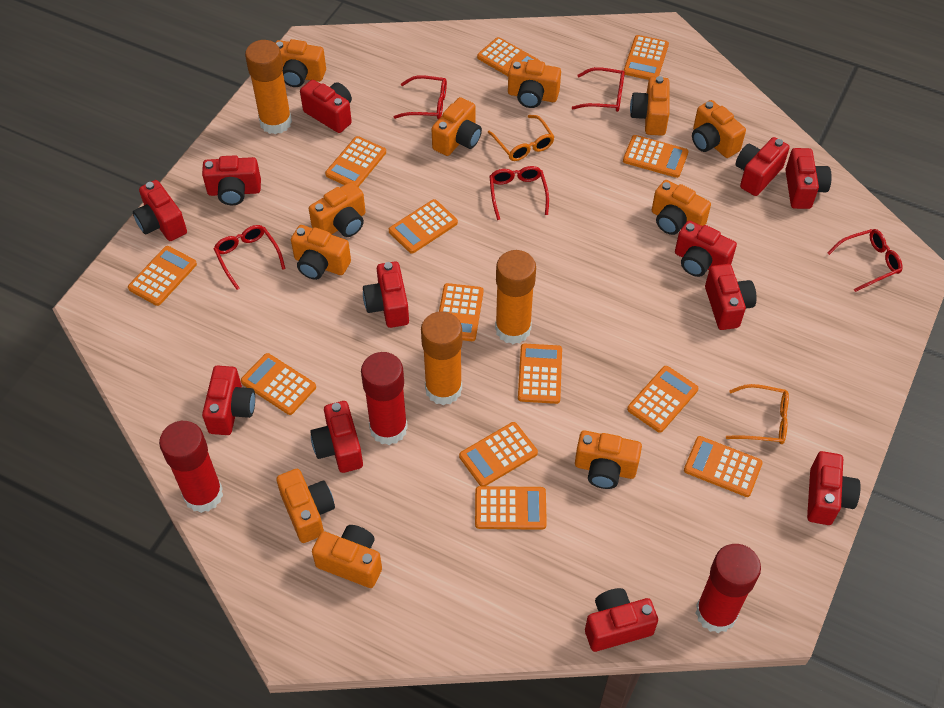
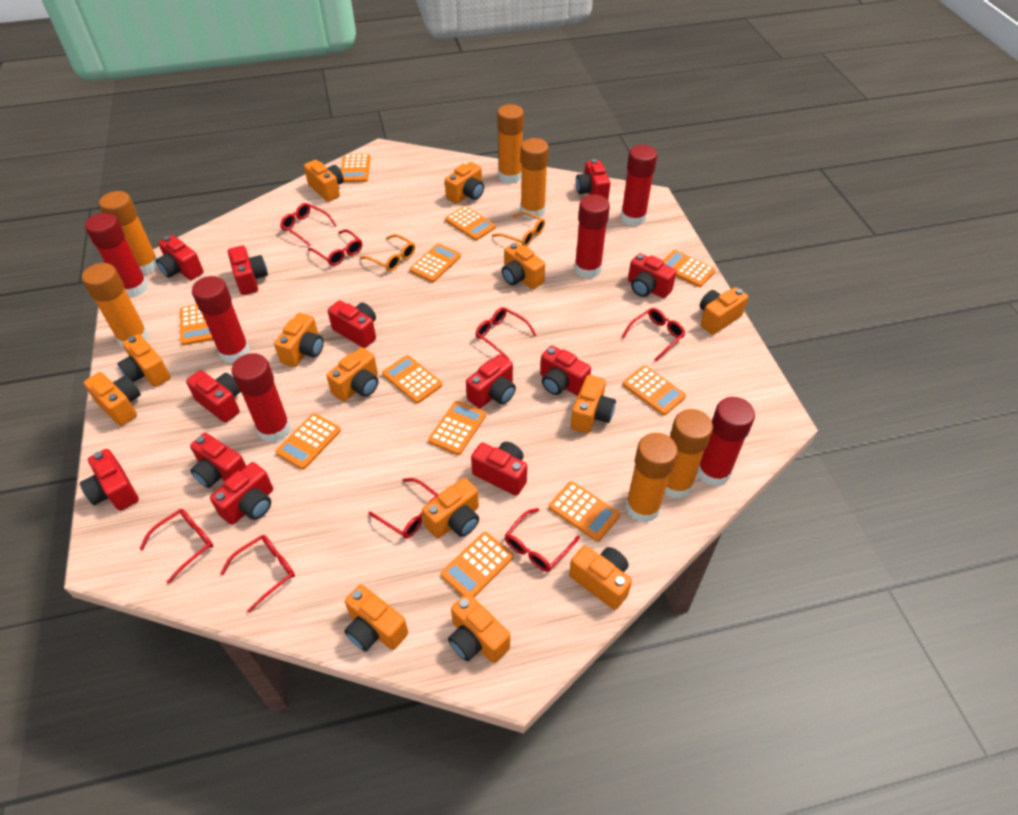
orange calculator: 13 -> 11
orange camera: 11 -> 13
orange glue stick: 3 -> 6
red glasses: 5 -> 8
red glue stick: 3 -> 6

